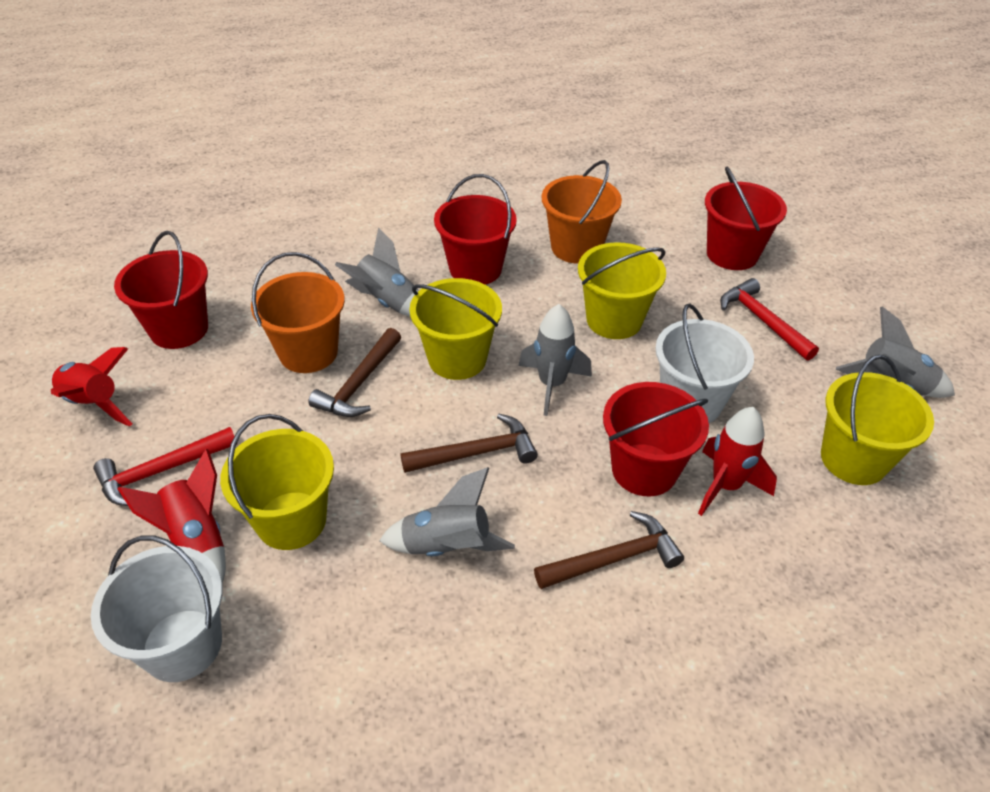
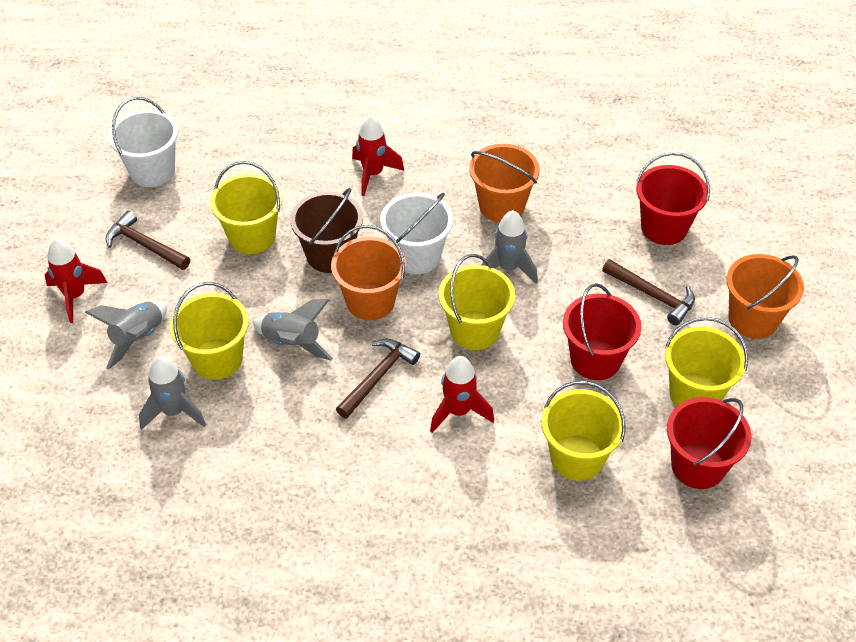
brown bucket: 0 -> 1
orange bucket: 2 -> 3
red bucket: 4 -> 3
red hammer: 2 -> 0
yellow bucket: 4 -> 5

